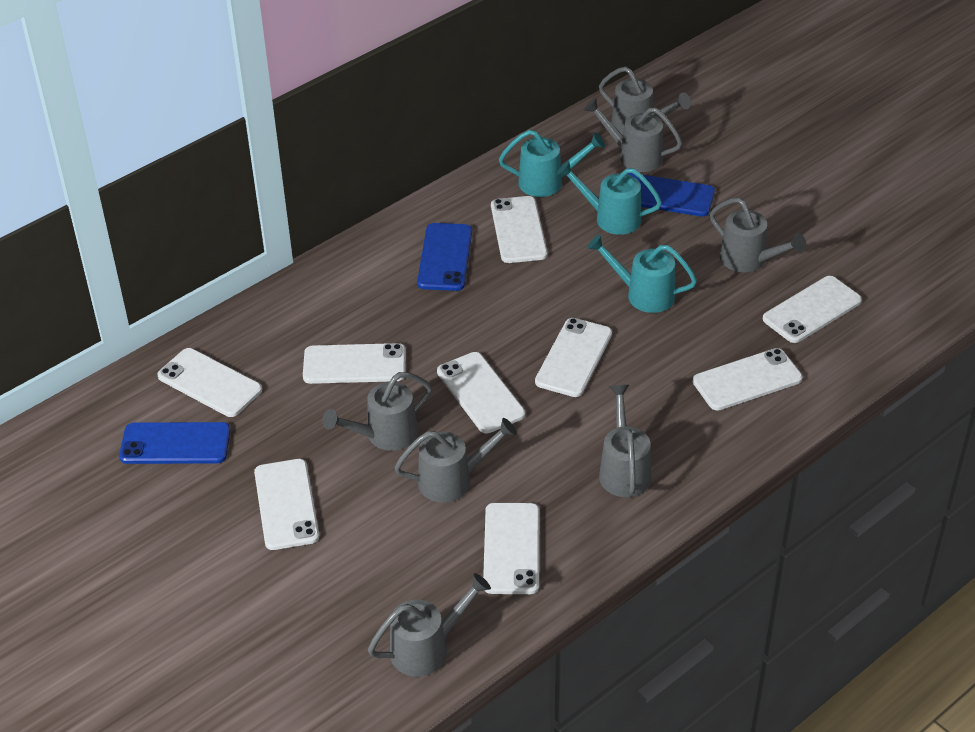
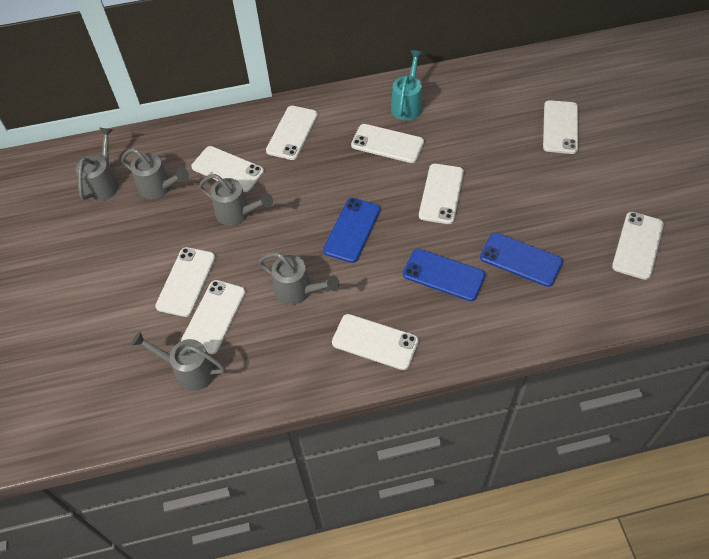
grey watering can: 7 -> 5
turquoise watering can: 3 -> 1

